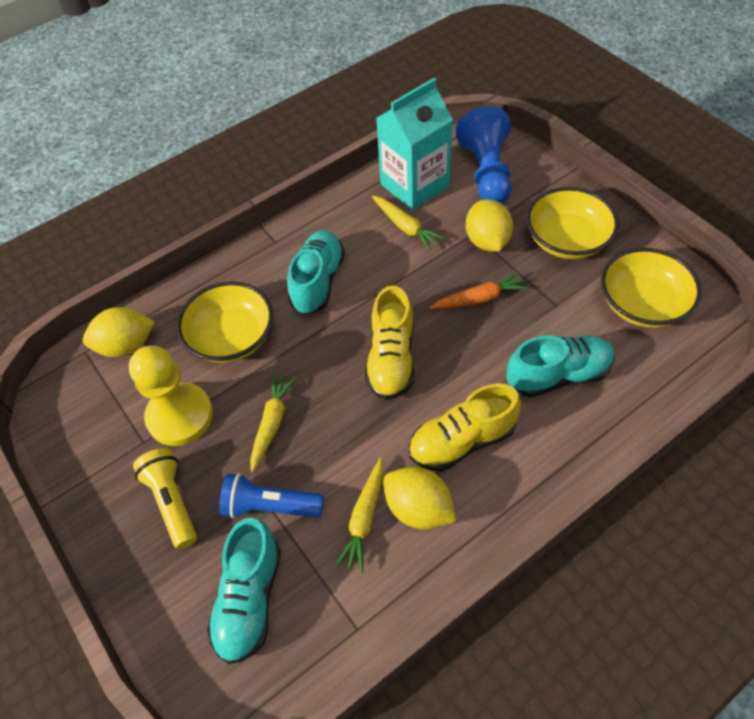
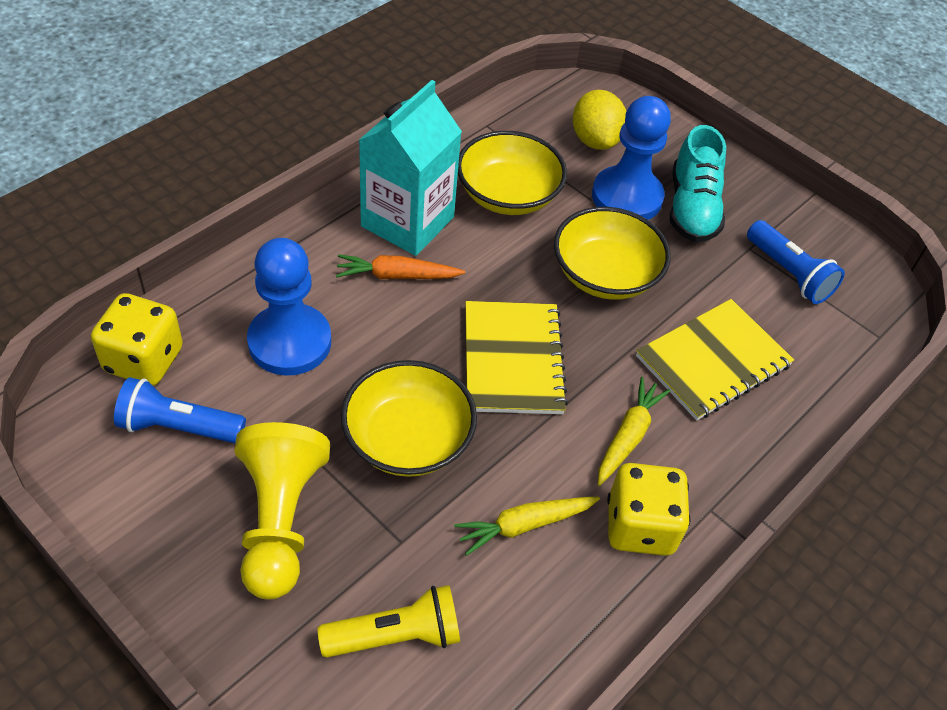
blue flashlight: 1 -> 2
blue pawn: 1 -> 2
turquoise shoe: 3 -> 1
yellow carrot: 3 -> 2
yellow dice: 0 -> 2
yellow lemon: 3 -> 1
yellow notebook: 0 -> 2
yellow shoe: 2 -> 0

